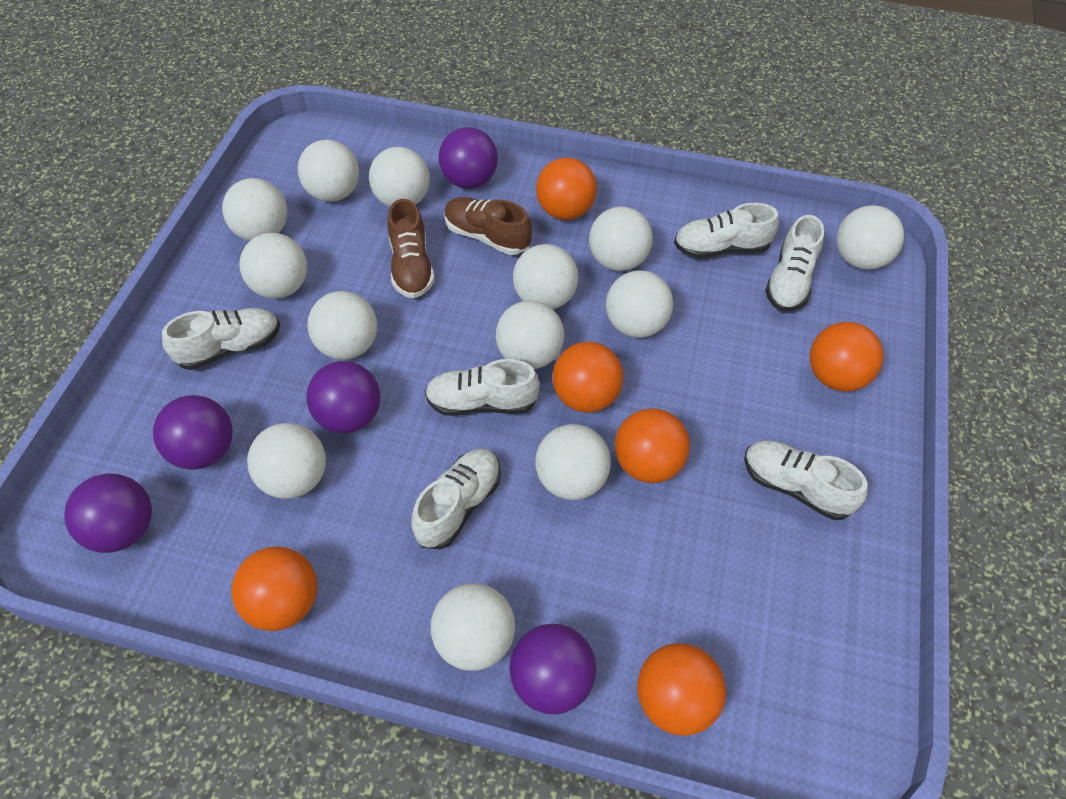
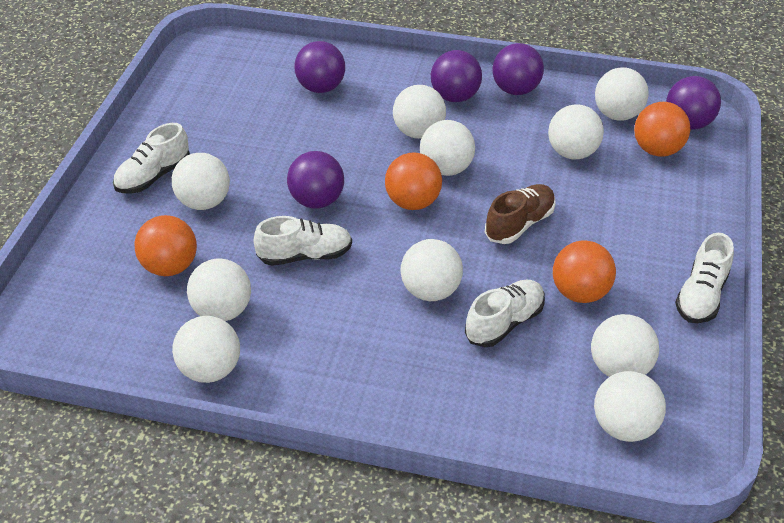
brown shoe: 2 -> 1
orange ball: 6 -> 4
white ball: 13 -> 10
white shoe: 6 -> 4

